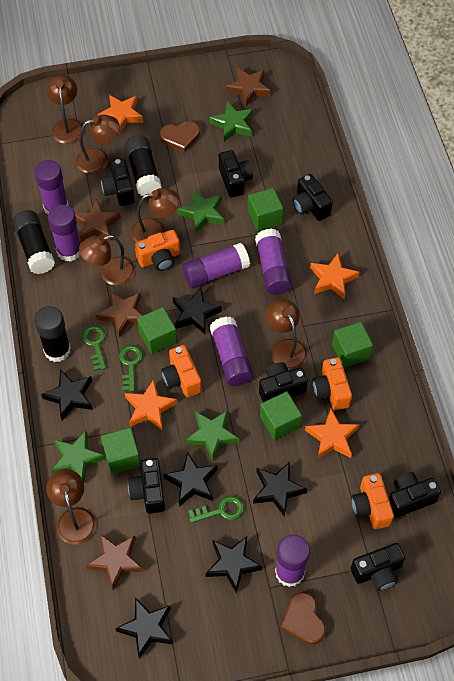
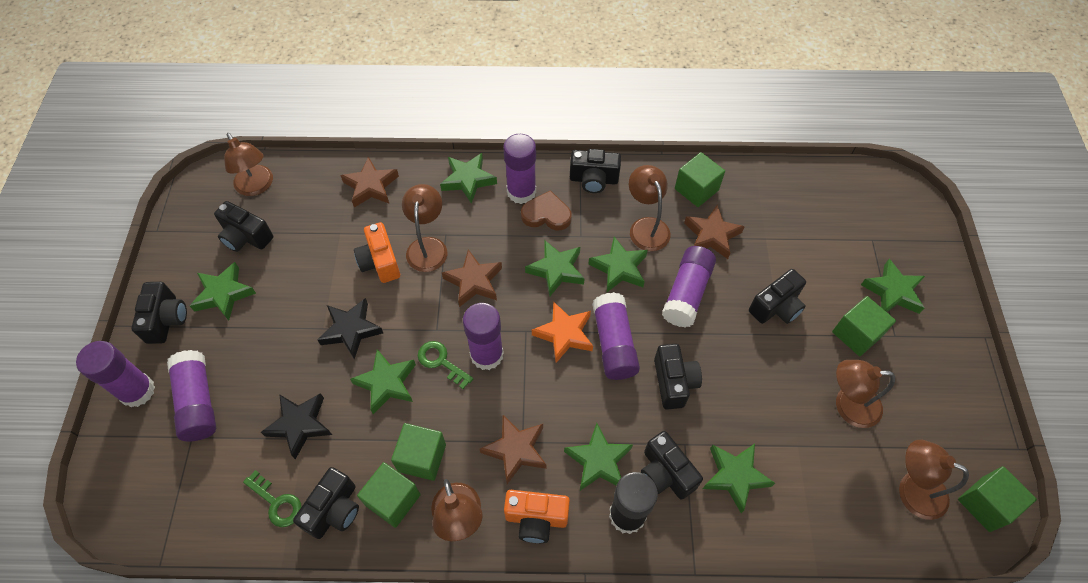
black glue stick: 3 -> 1
black star: 6 -> 2
brown heart: 2 -> 1
green key: 3 -> 2
green star: 4 -> 8
orange camera: 4 -> 2
orange star: 4 -> 1

